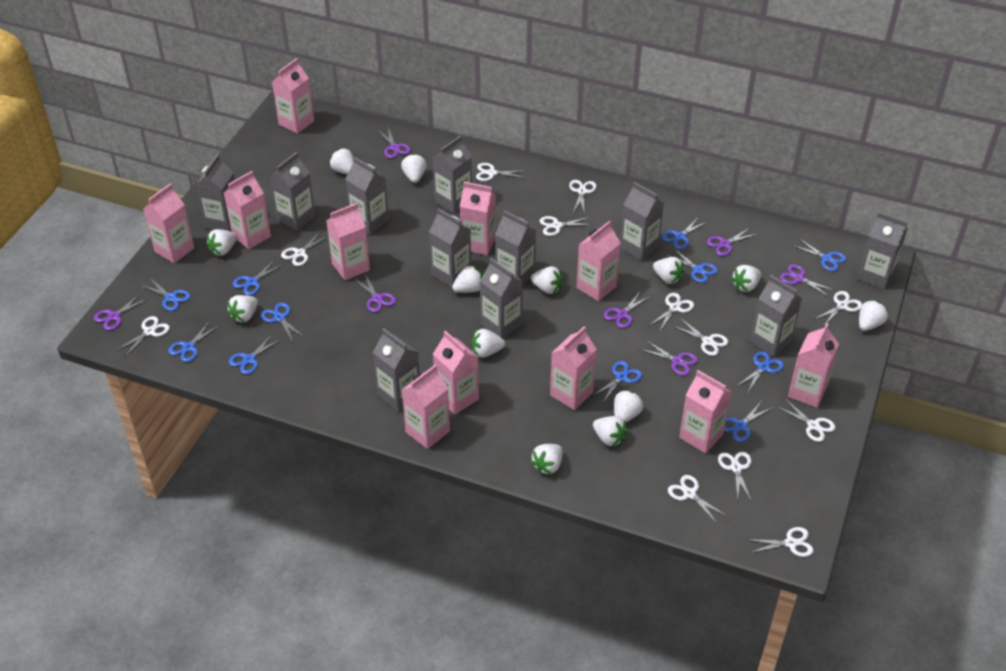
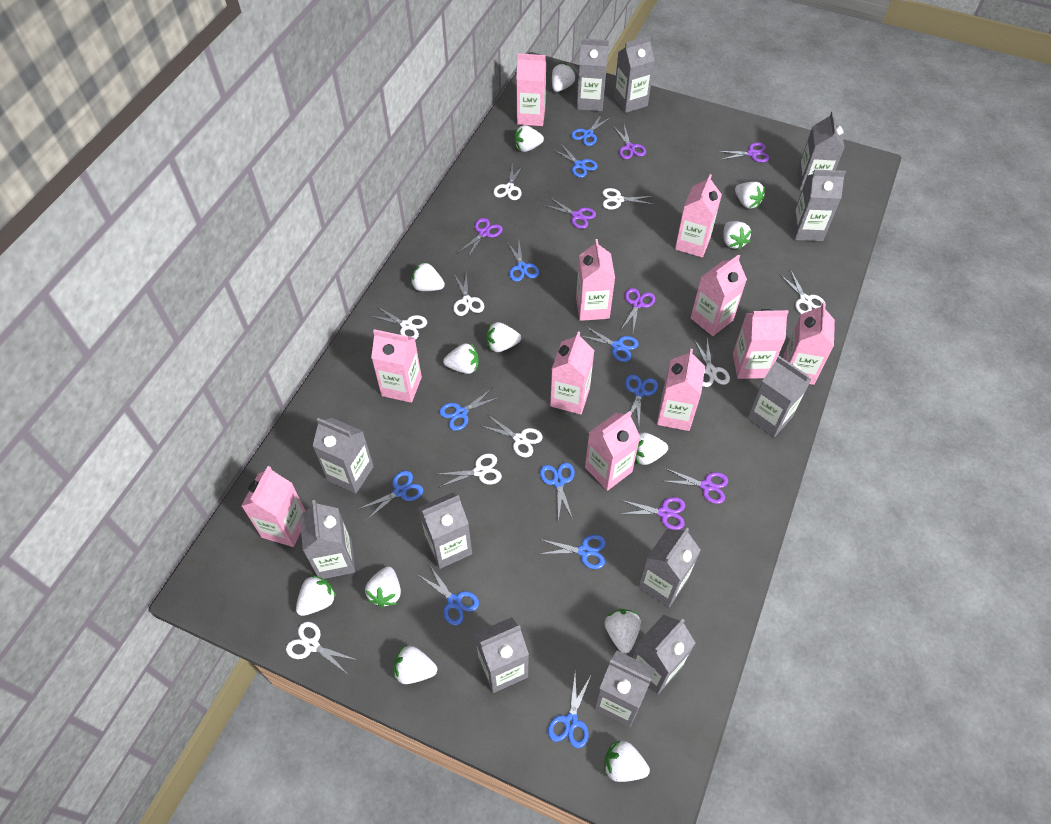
grey carton: 11 -> 12
white scissors: 12 -> 9

